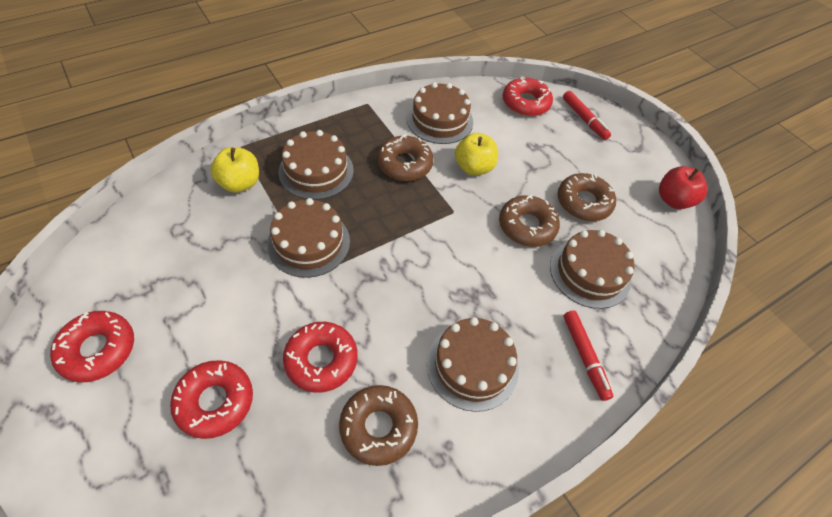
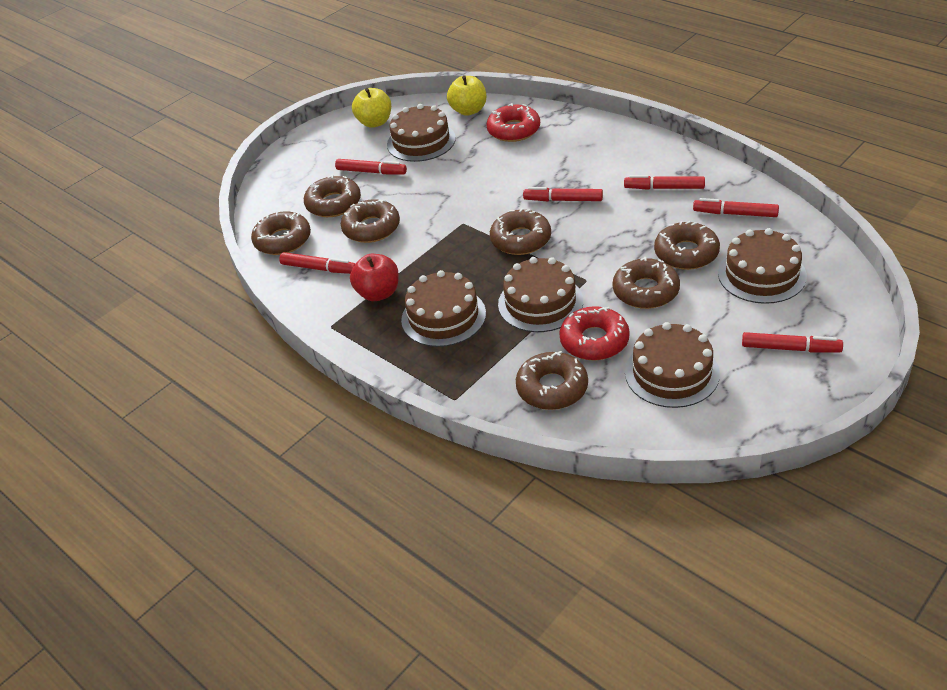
brown donut: 4 -> 7
red donut: 4 -> 2
red marker: 2 -> 6

